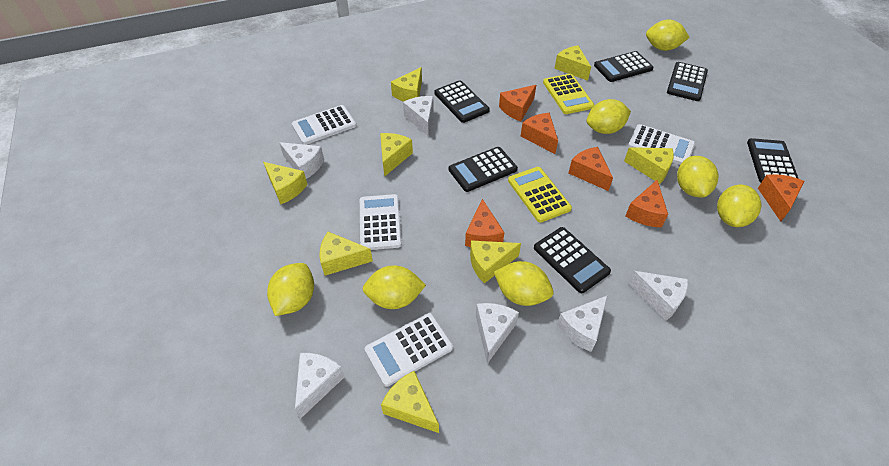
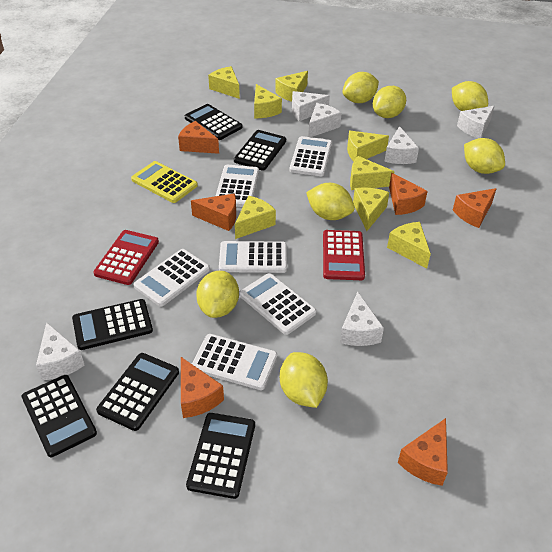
red calculator: 0 -> 2
white calculator: 4 -> 6
yellow calculator: 2 -> 1

